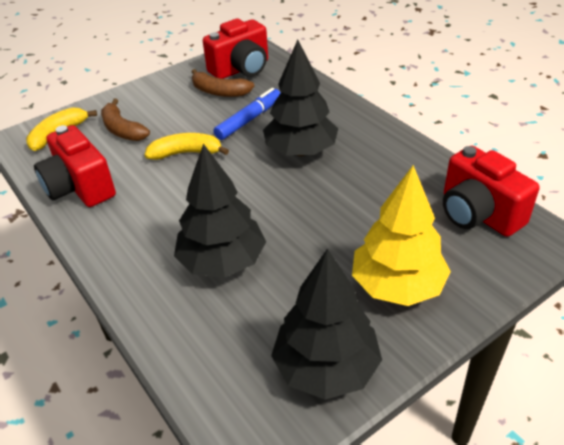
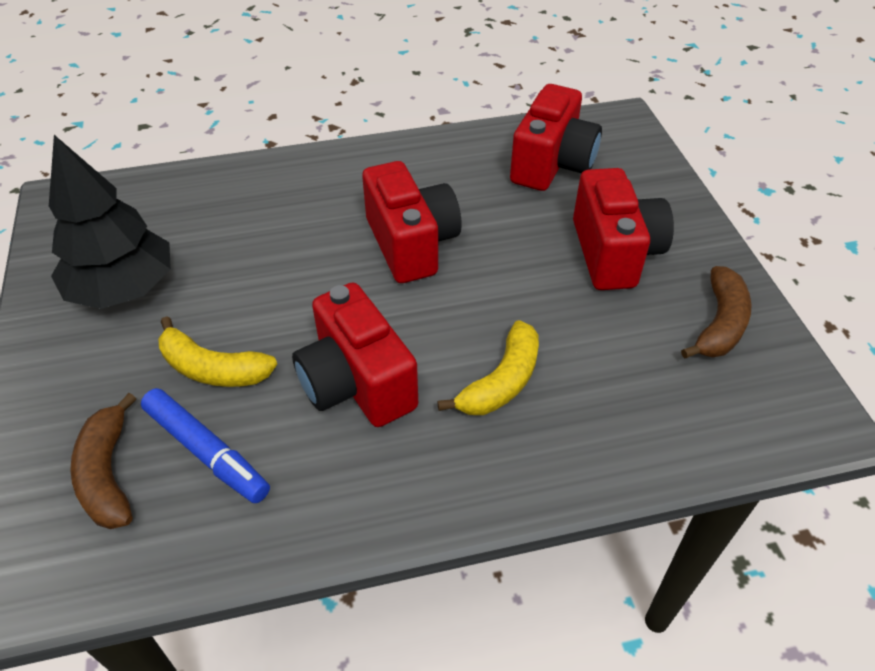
black tree: 3 -> 1
red camera: 3 -> 4
yellow tree: 1 -> 0

